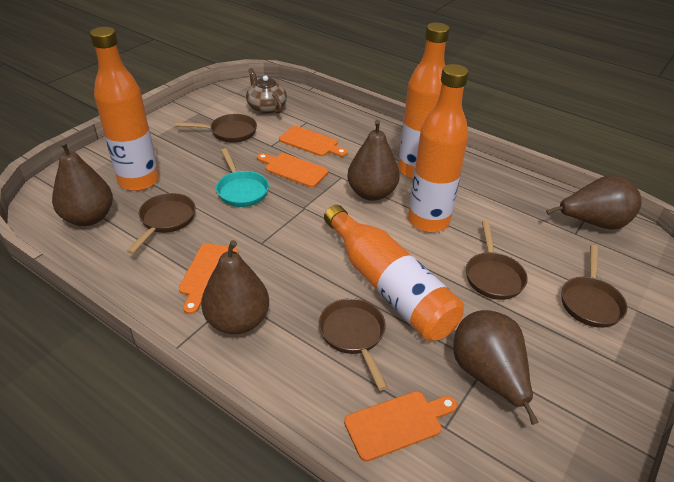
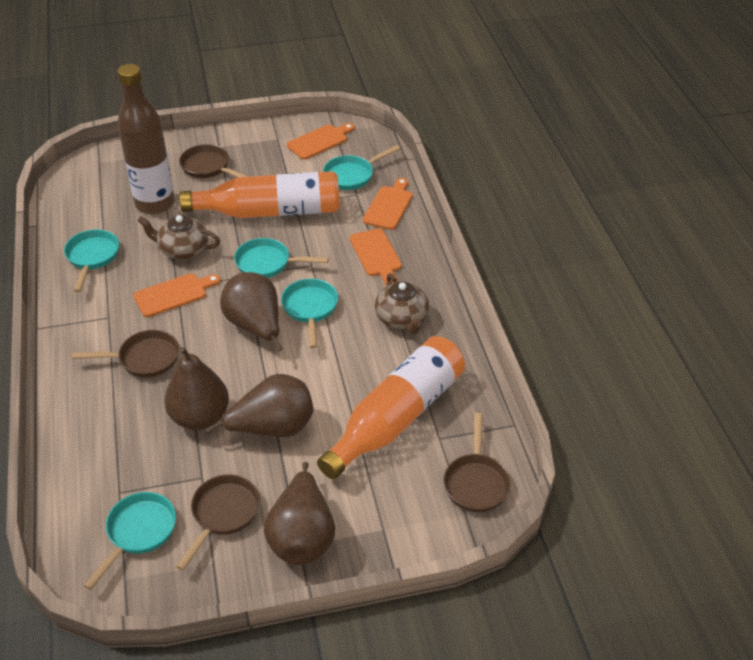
brown bottle: 0 -> 1
brown pan: 5 -> 4
brown pear: 5 -> 4
brown teapot: 1 -> 2
orange bottle: 4 -> 2
turquoise pan: 1 -> 5

